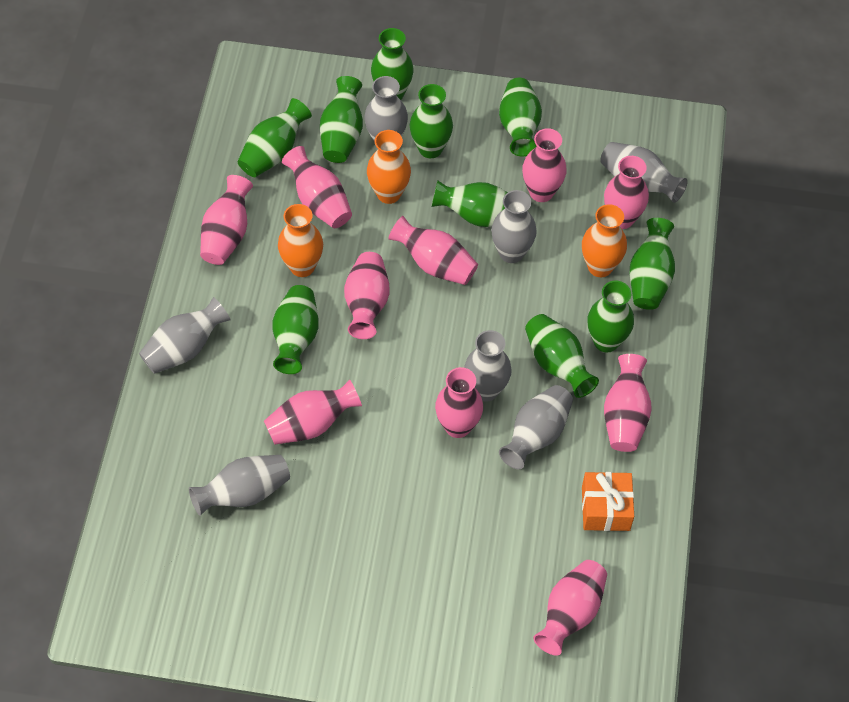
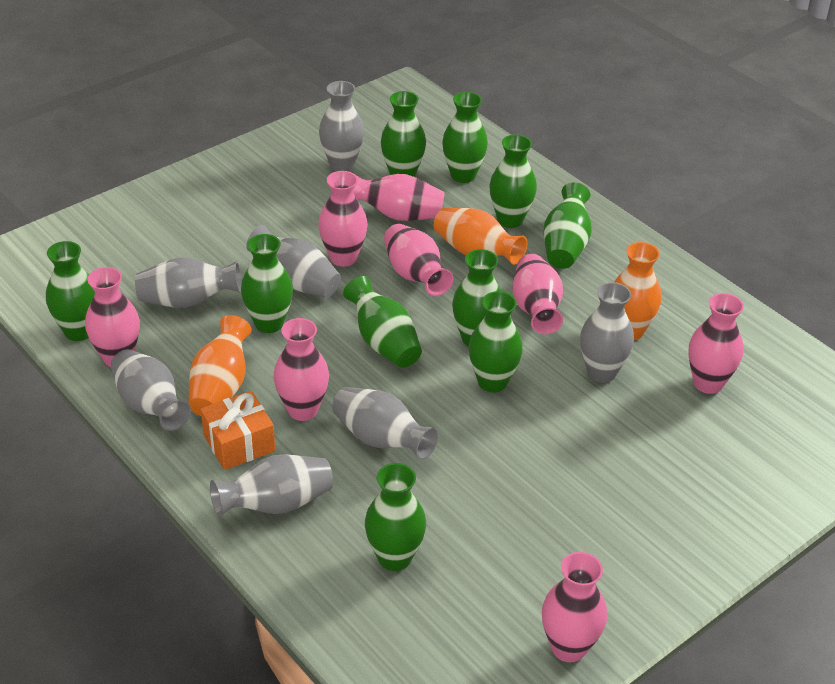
pink vase: 10 -> 8

